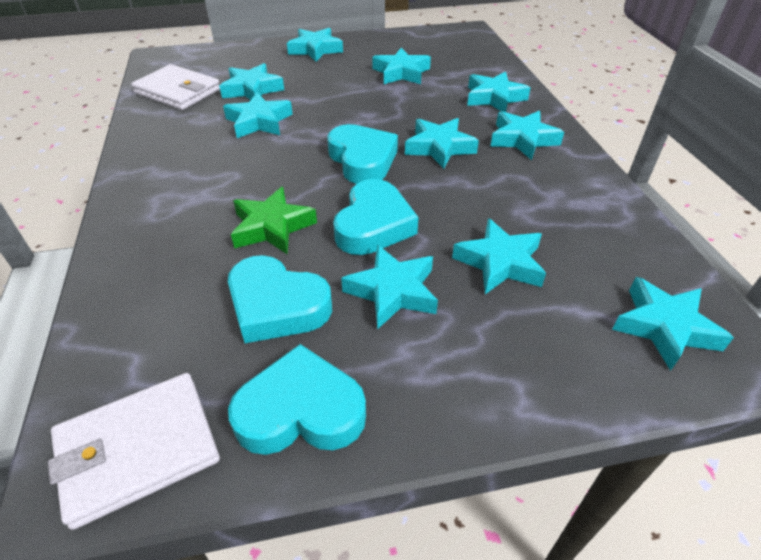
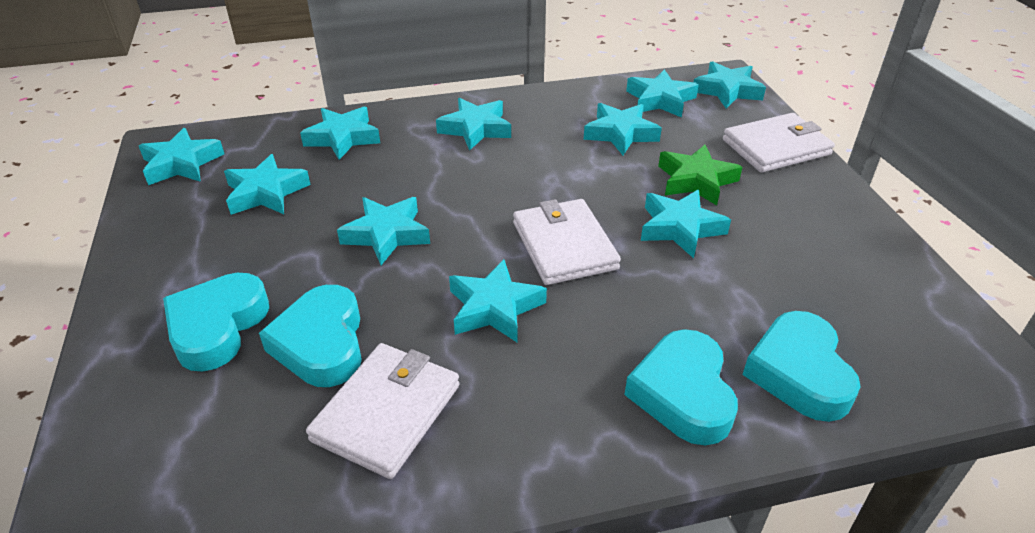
white wallet: 2 -> 3

